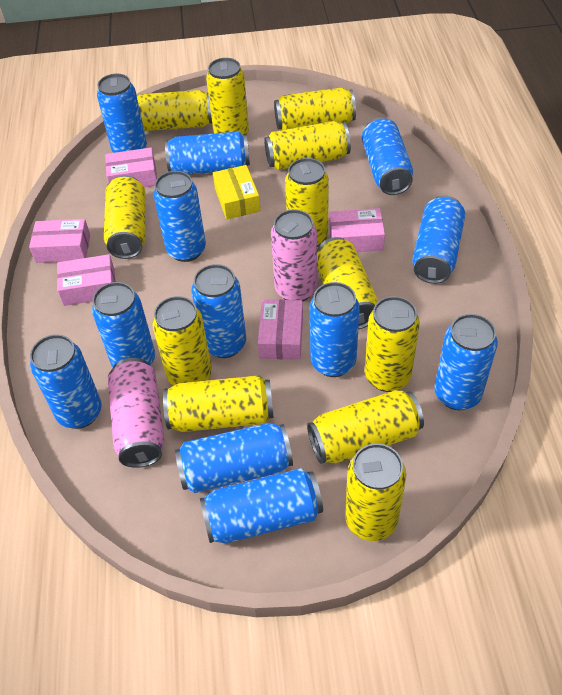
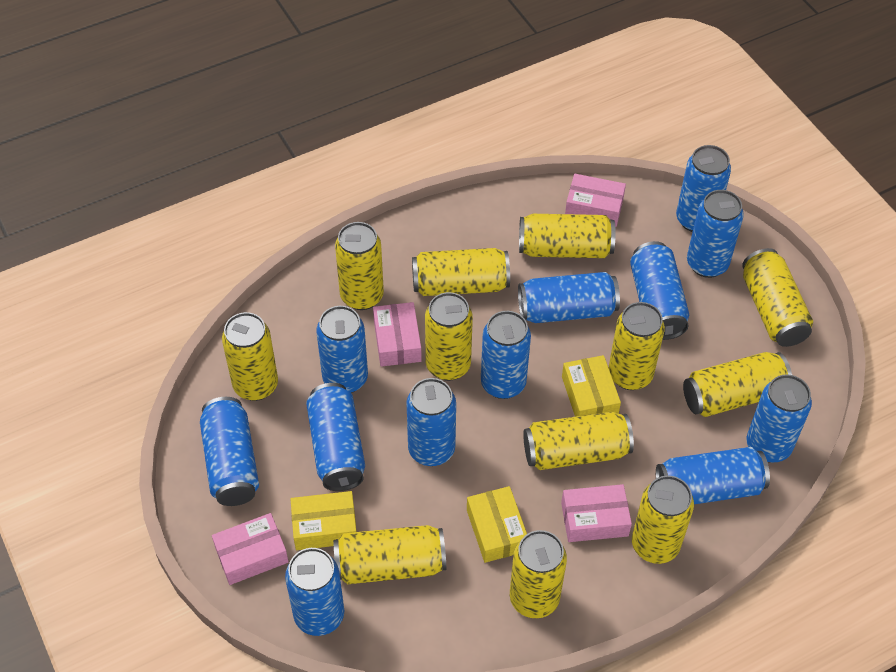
pink box: 5 -> 4
pink can: 2 -> 0
yellow box: 1 -> 3

